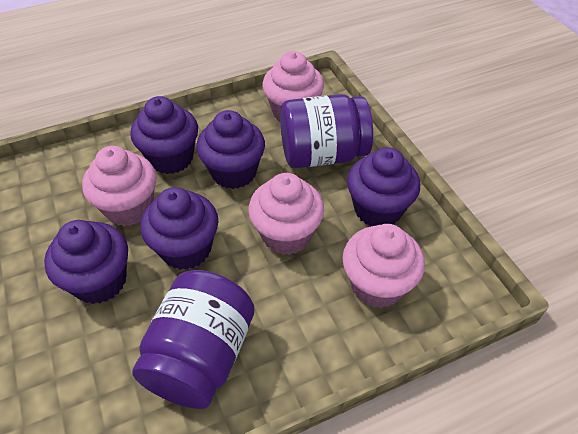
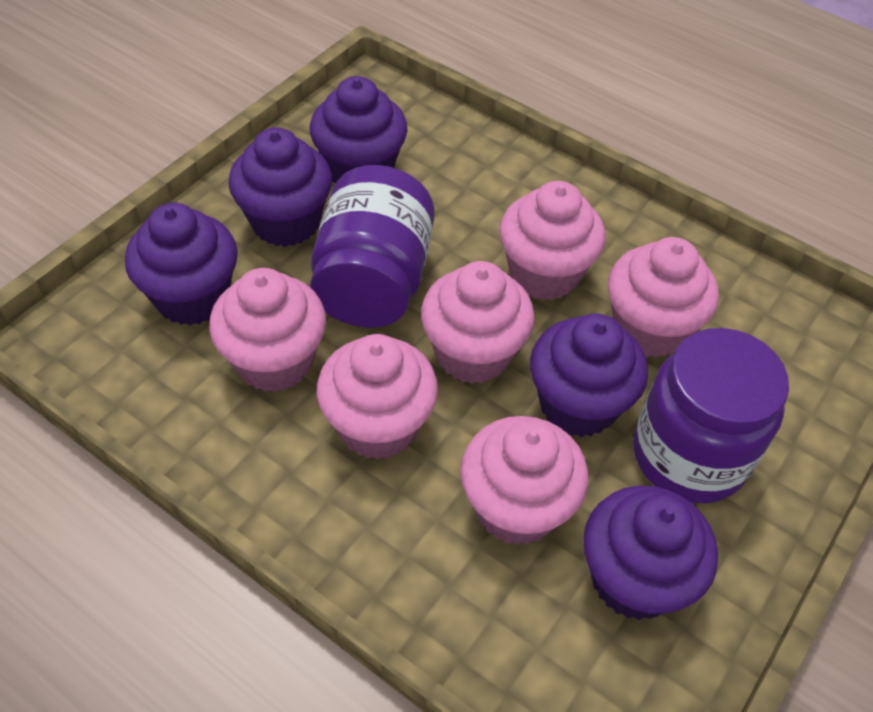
pink cupcake: 4 -> 6

